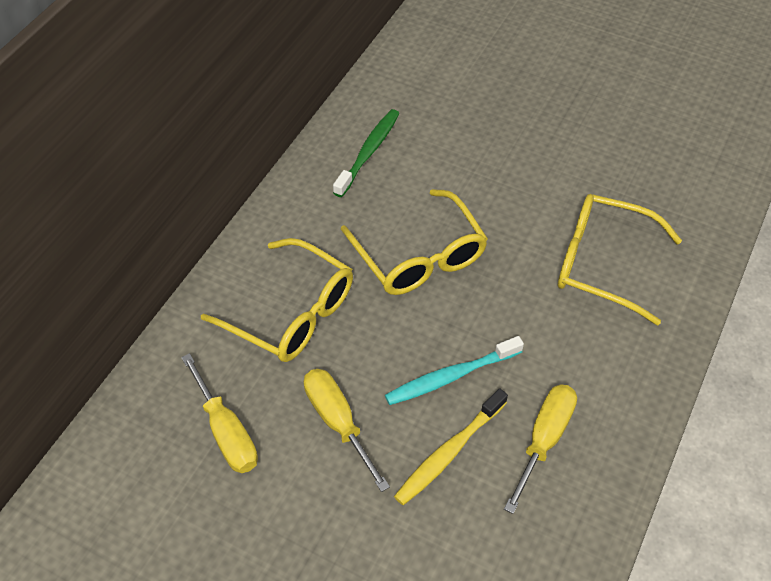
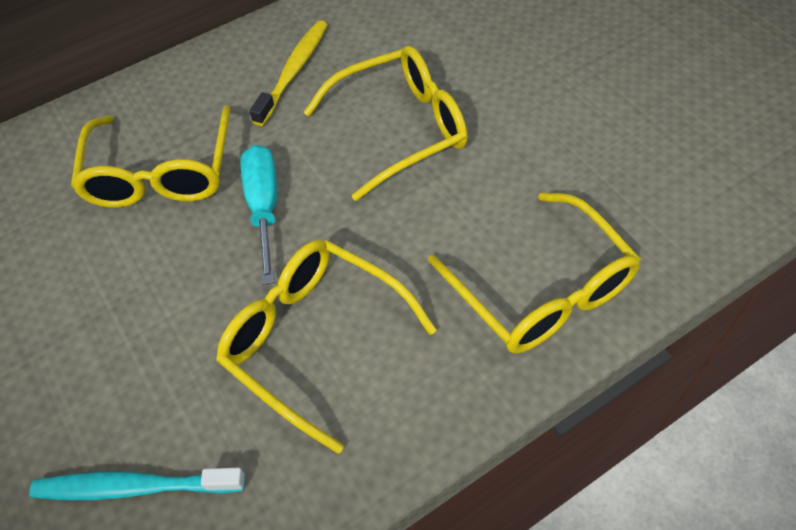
green toothbrush: 1 -> 0
turquoise screwdriver: 0 -> 1
yellow glasses: 3 -> 4
yellow screwdriver: 3 -> 0

